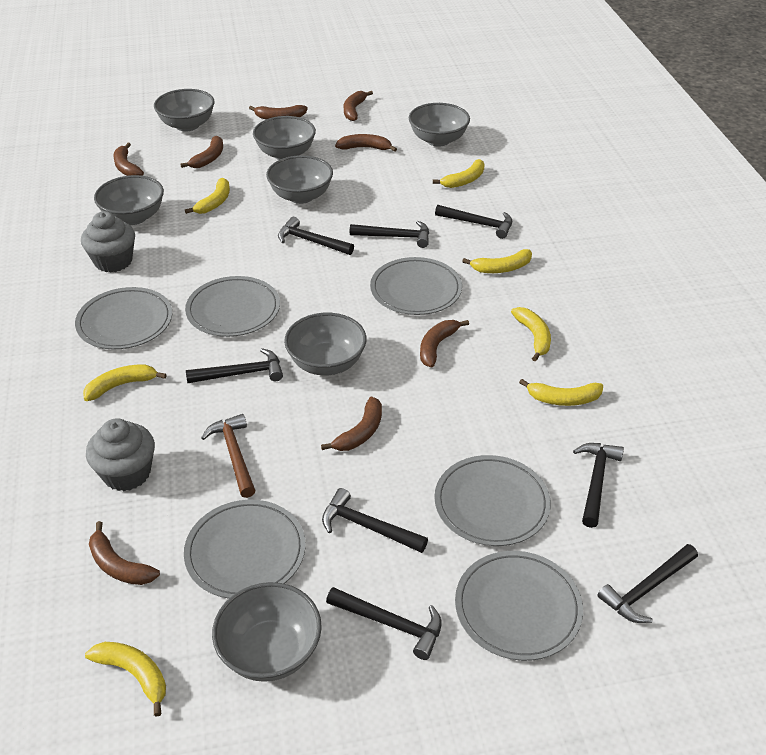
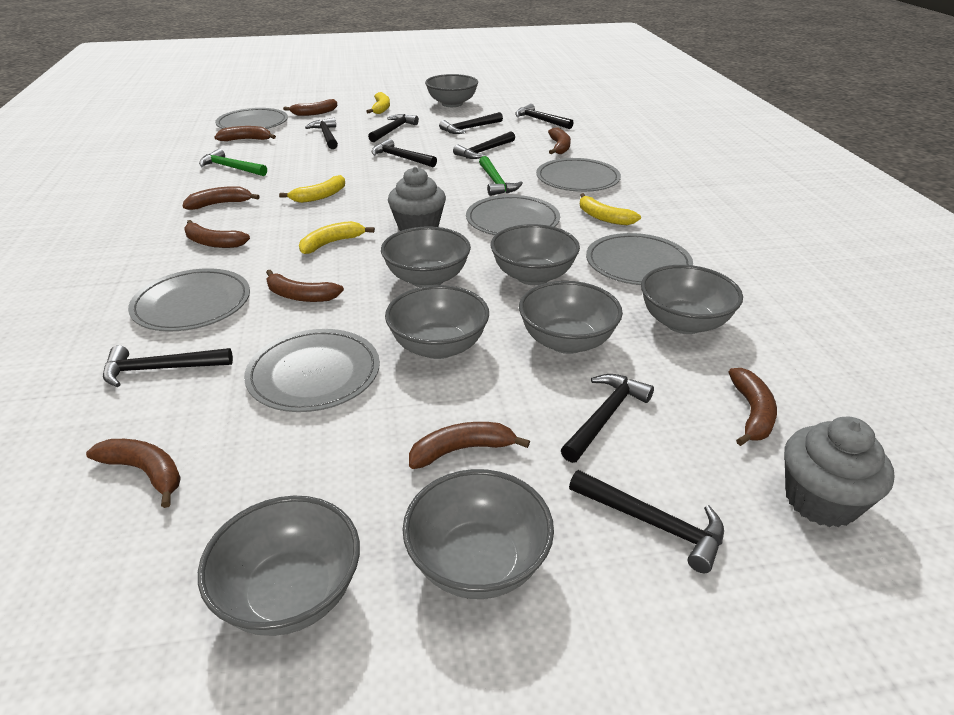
black hammer: 8 -> 9
brown banana: 8 -> 9
brown hammer: 1 -> 0
green hammer: 0 -> 2
grey bowl: 7 -> 8
yellow banana: 7 -> 4

